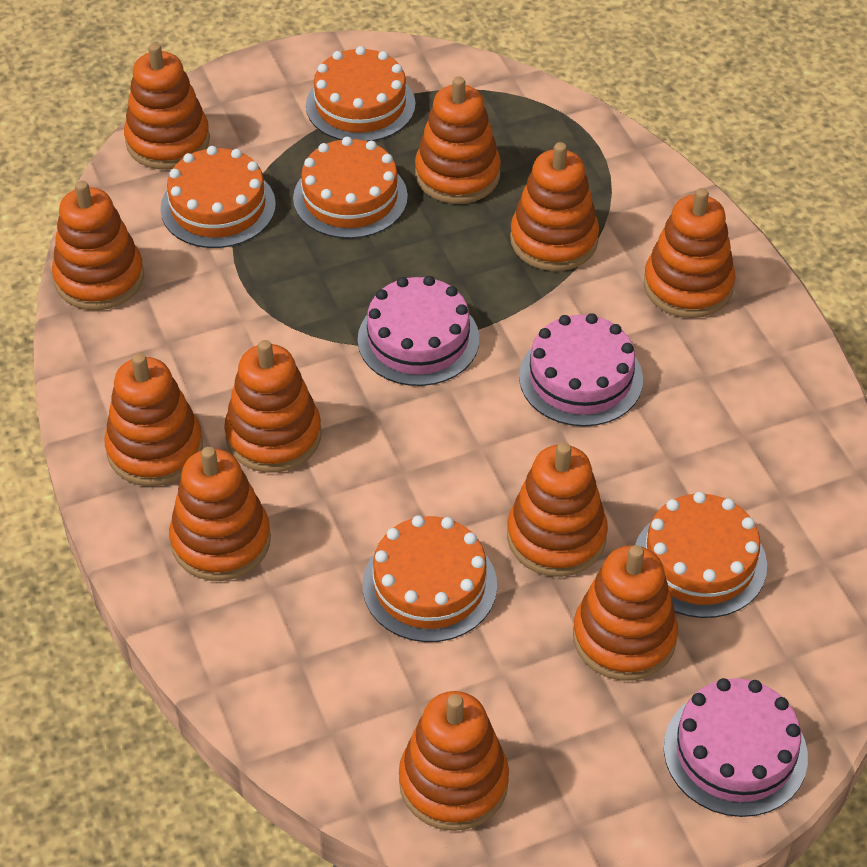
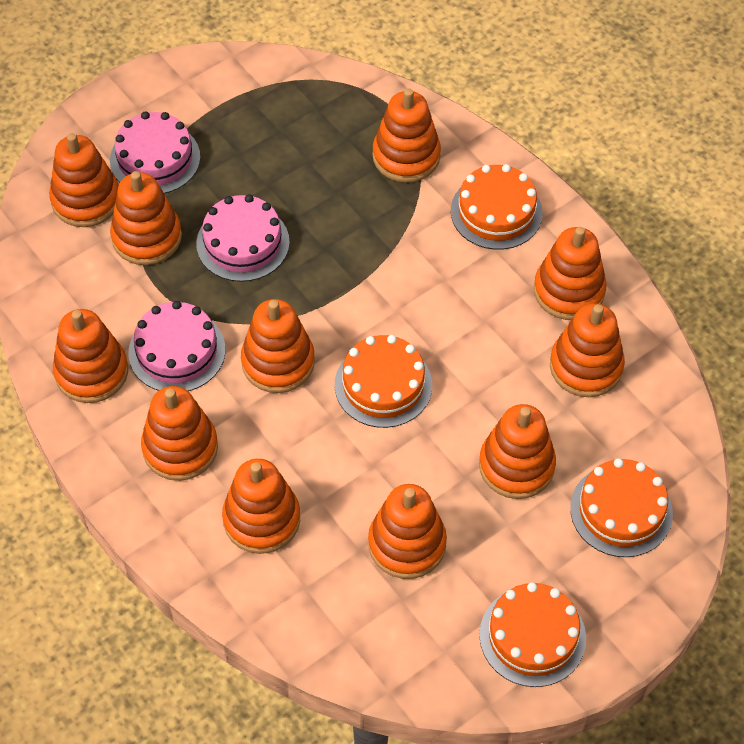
orange cake: 5 -> 4

